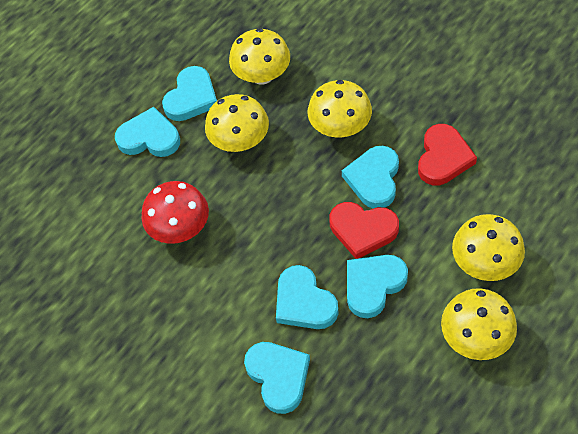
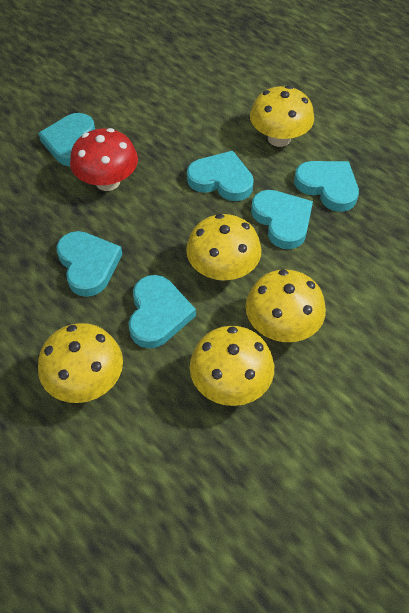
red heart: 2 -> 0

